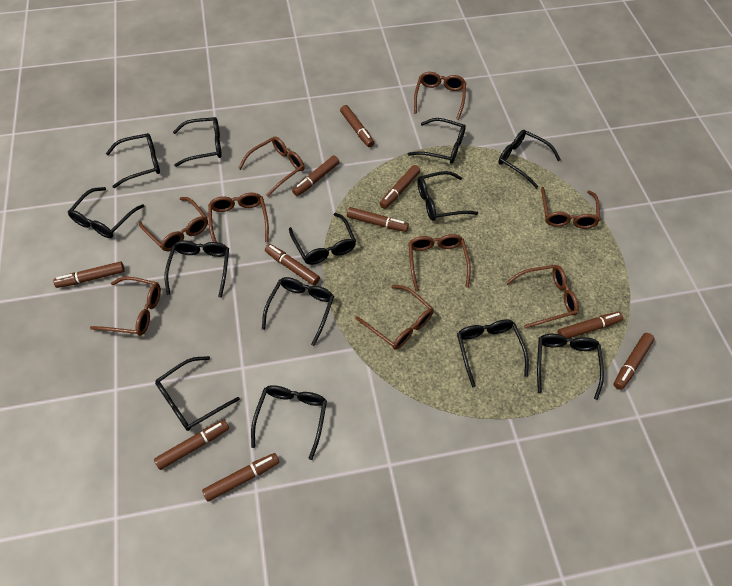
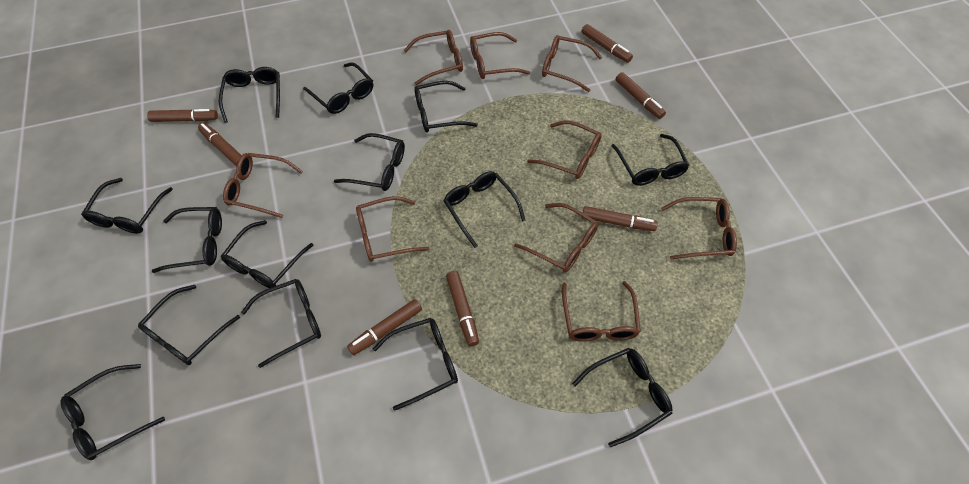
black glasses: 13 -> 14
brown marker: 10 -> 7

